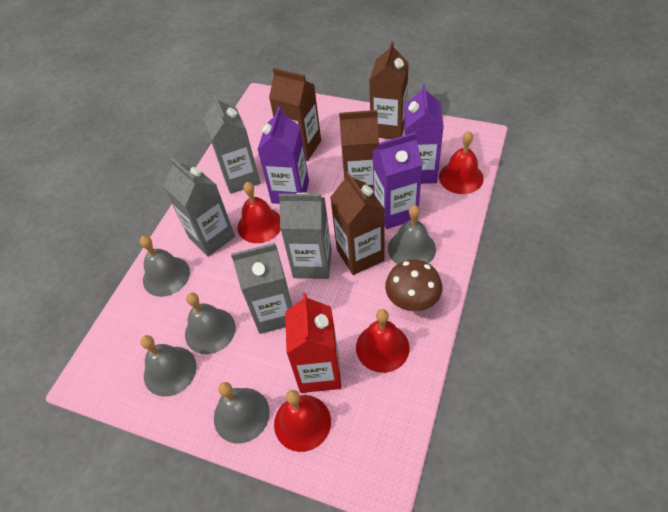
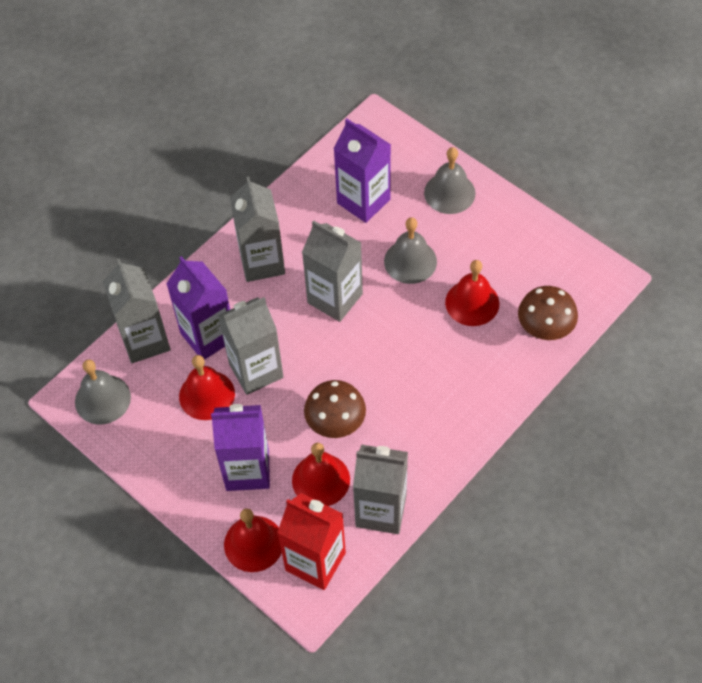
brown carton: 4 -> 0
brown mushroom: 1 -> 2
grey bell: 5 -> 3
grey carton: 4 -> 5

